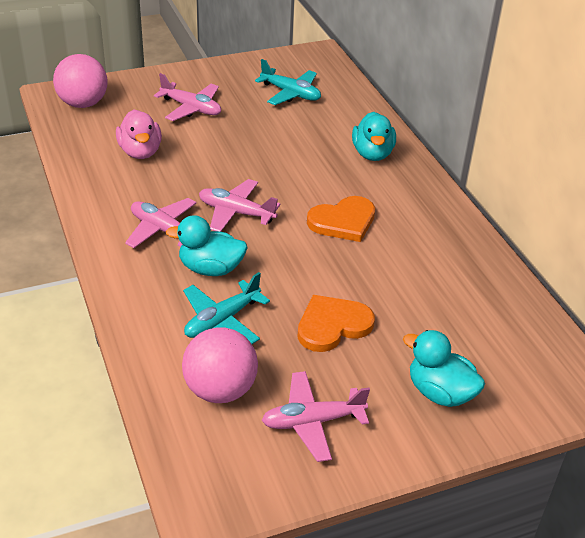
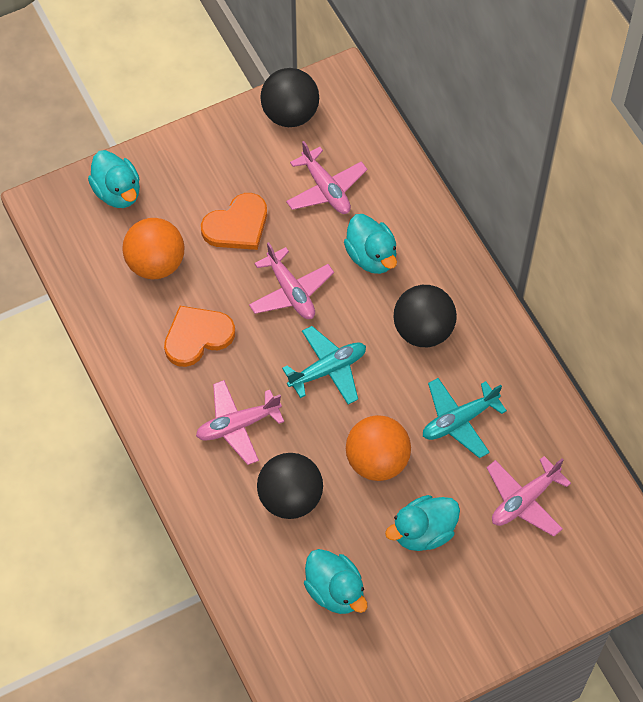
black ball: 0 -> 3
orange ball: 0 -> 2
pink ball: 2 -> 0
pink duck: 1 -> 0
turquoise duck: 3 -> 4

